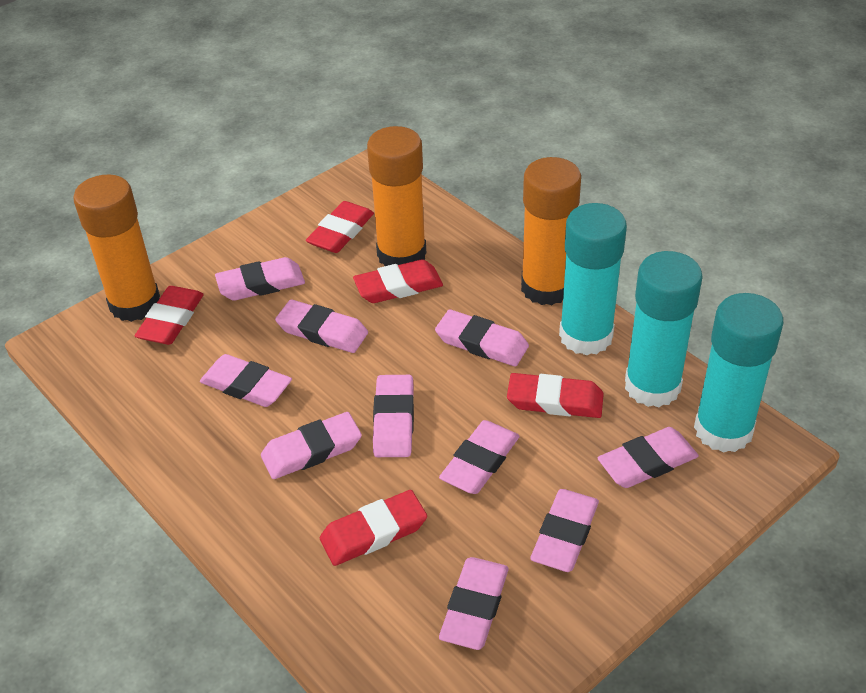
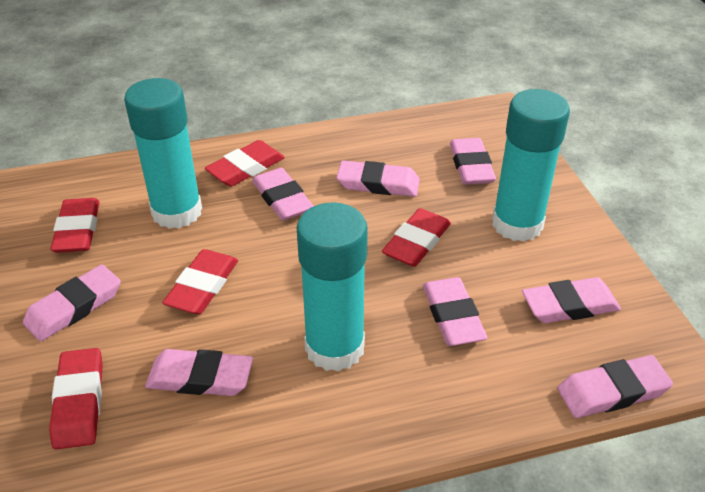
orange glue stick: 3 -> 0
pink eraser: 10 -> 8

